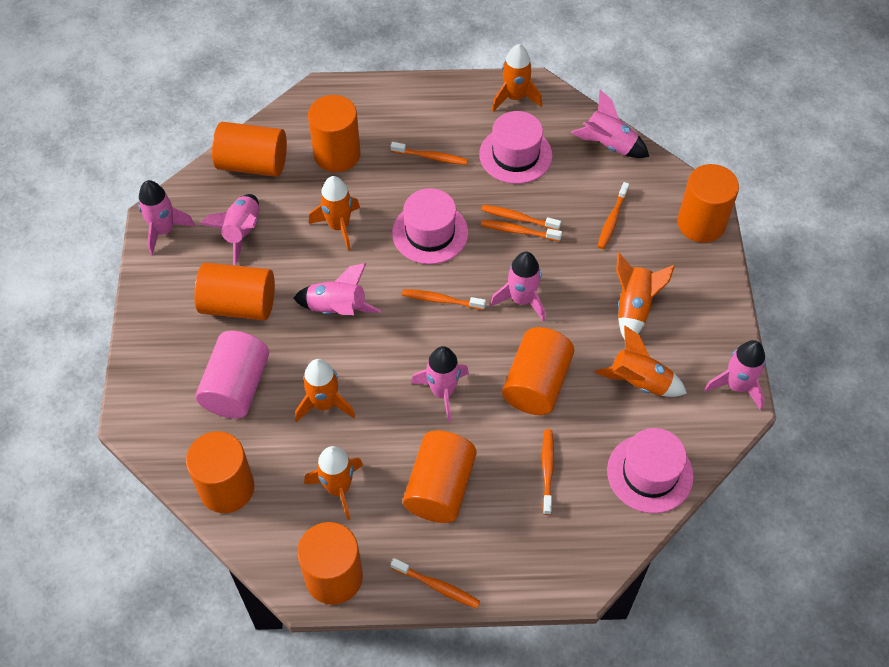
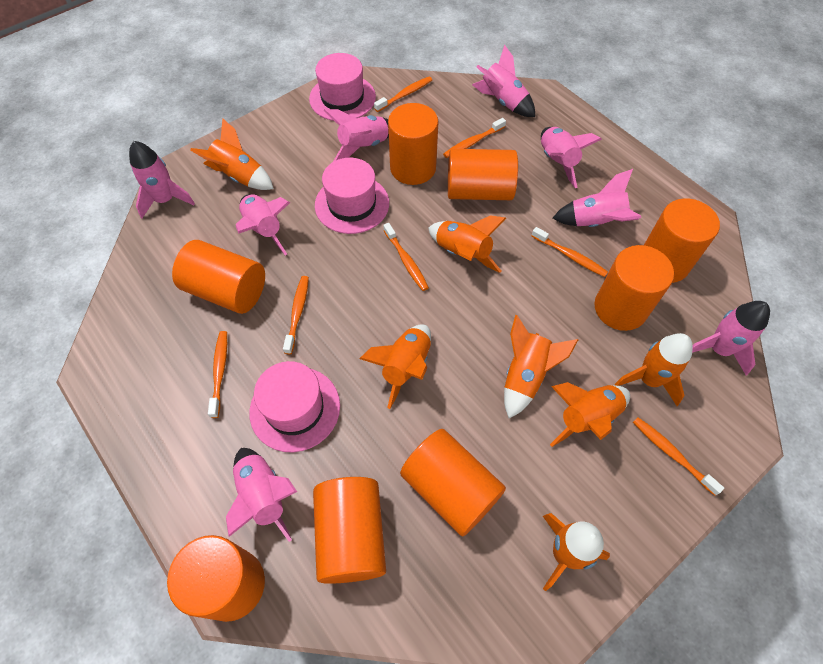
orange rocket: 6 -> 7
pink cylinder: 1 -> 0
pink rocket: 7 -> 8

